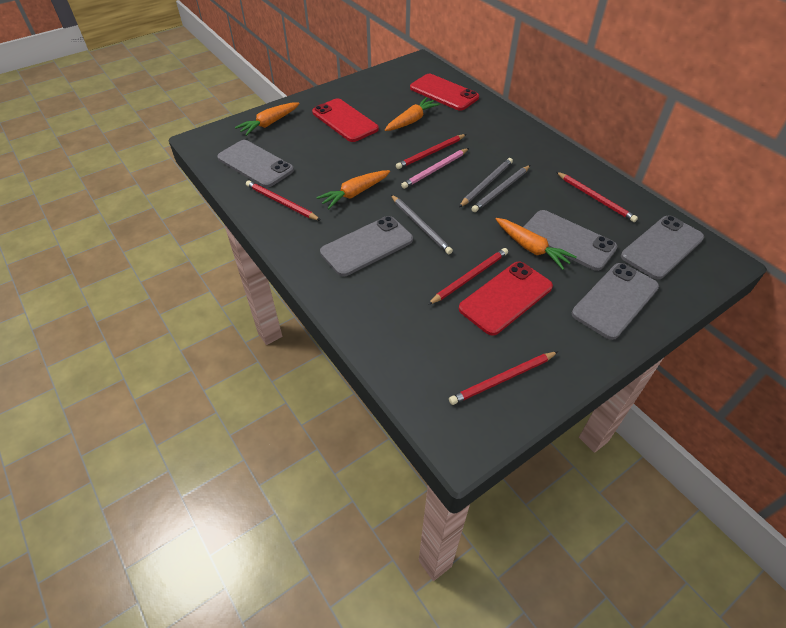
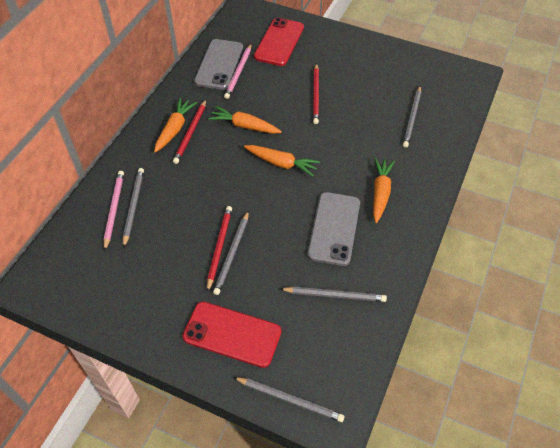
grey pencil: 3 -> 5
grey phone: 5 -> 2
pink pencil: 1 -> 2
red pencil: 5 -> 3
red phone: 3 -> 2

